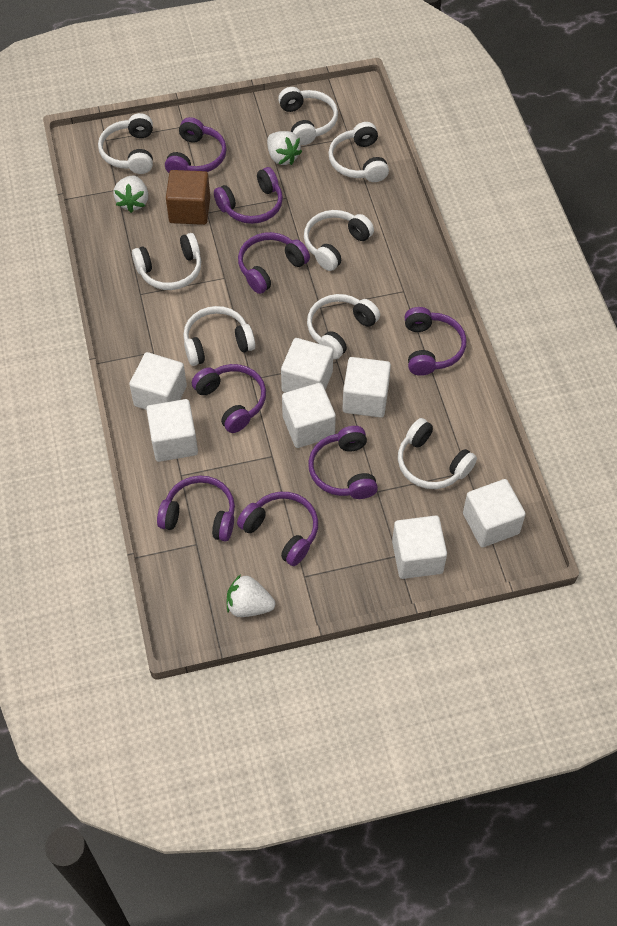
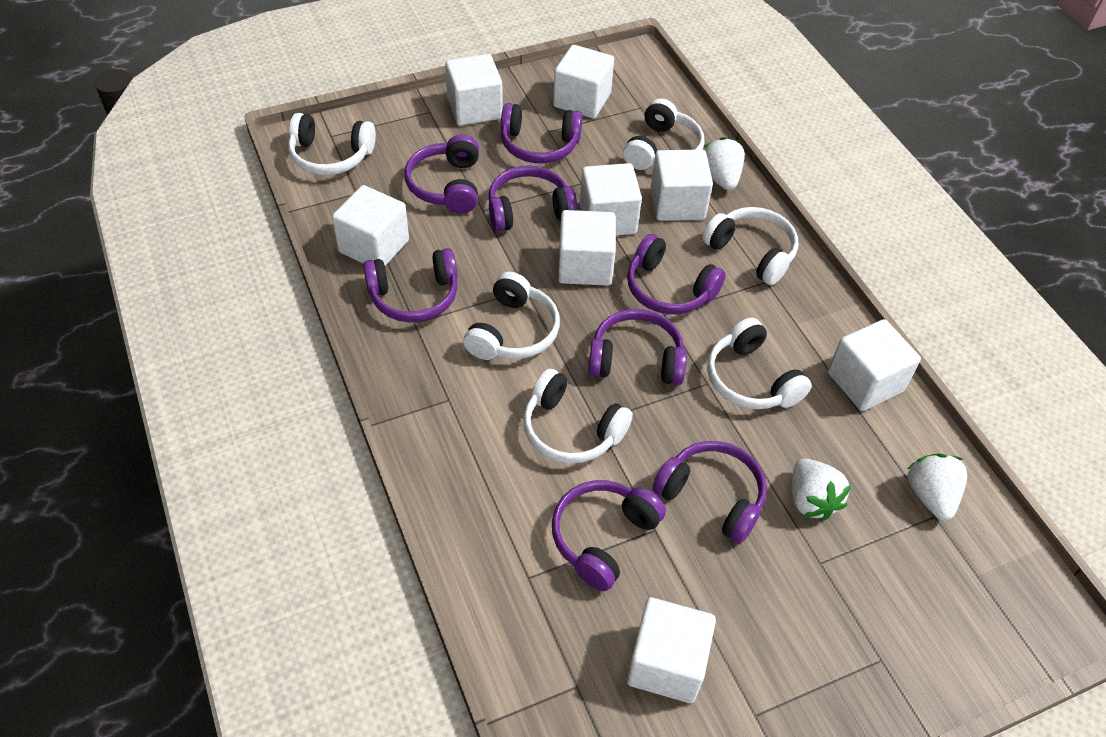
brown cube: 1 -> 0
white cube: 7 -> 8
white headphones: 8 -> 6

